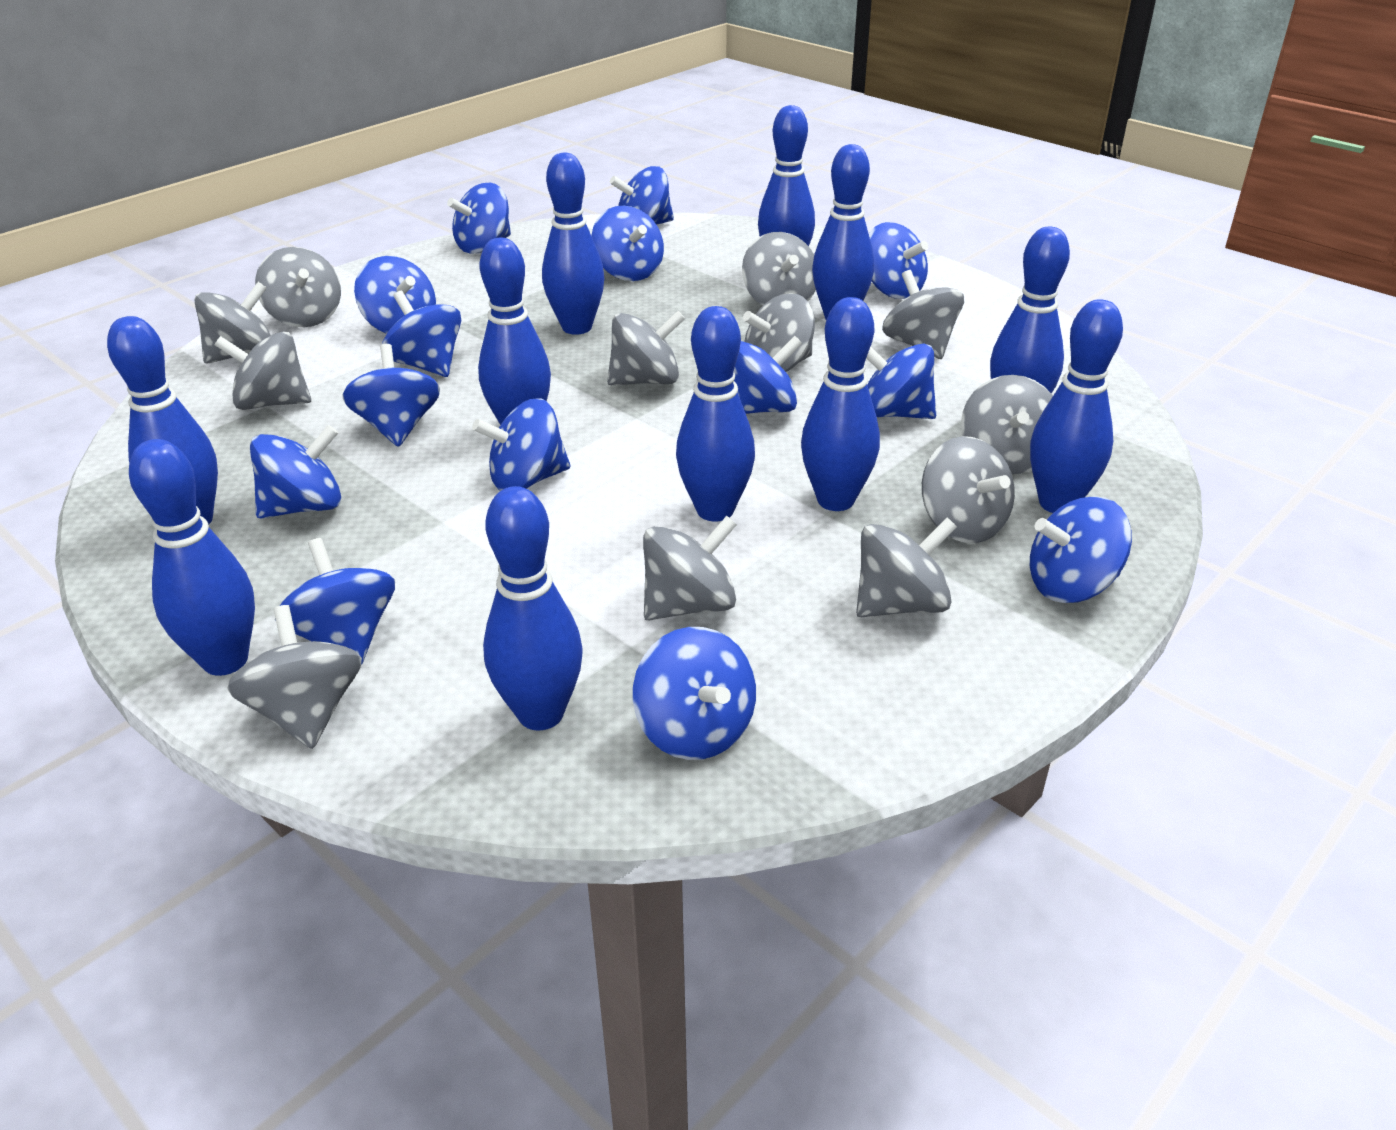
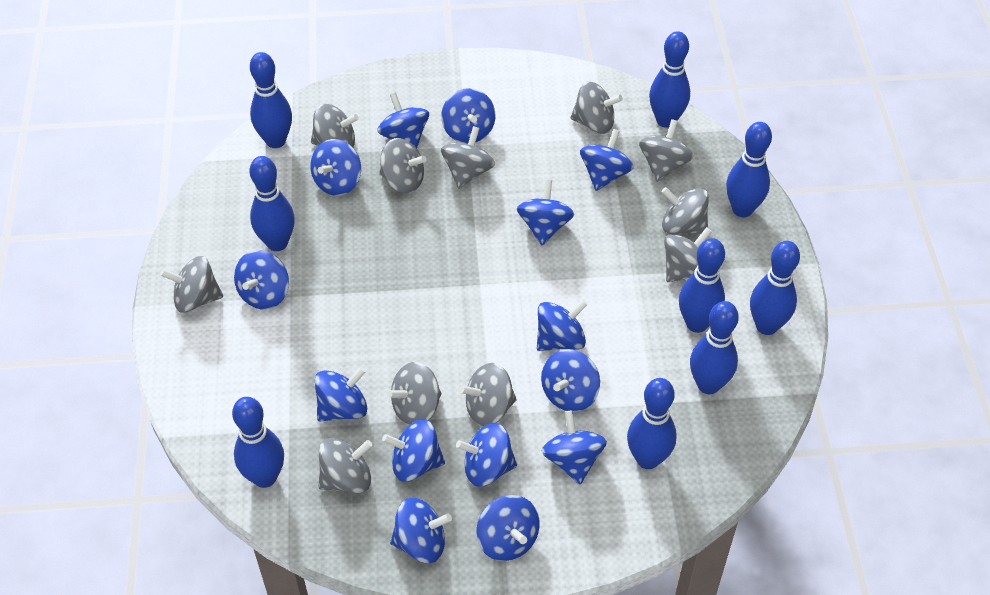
blue bowling pin: 11 -> 9
grey spinning top: 12 -> 11

